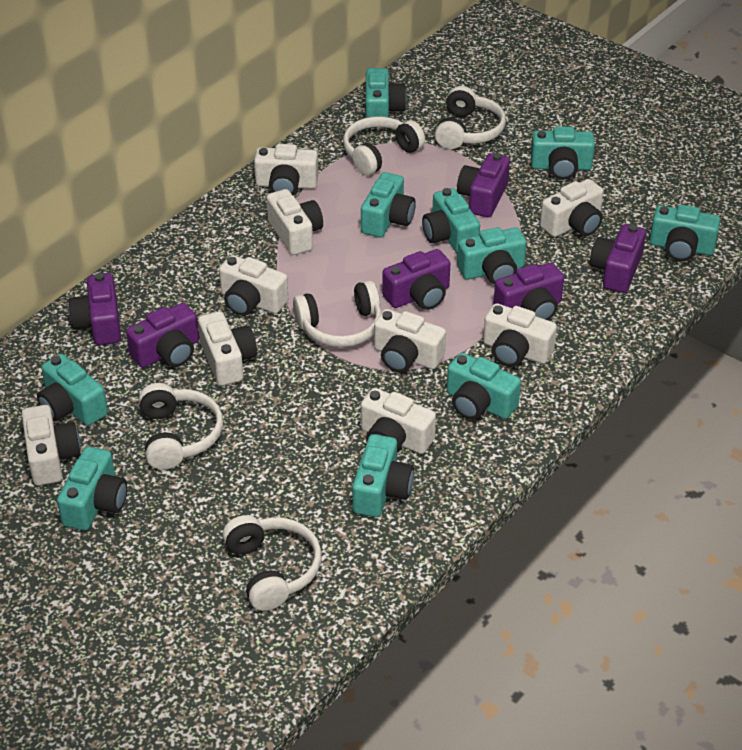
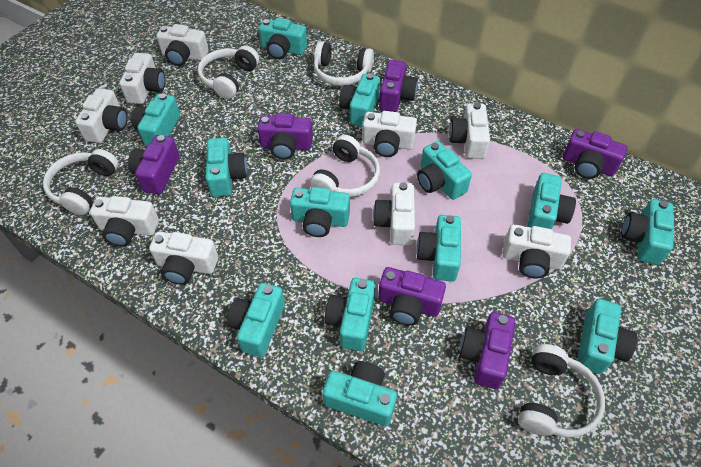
turquoise camera: 10 -> 13

